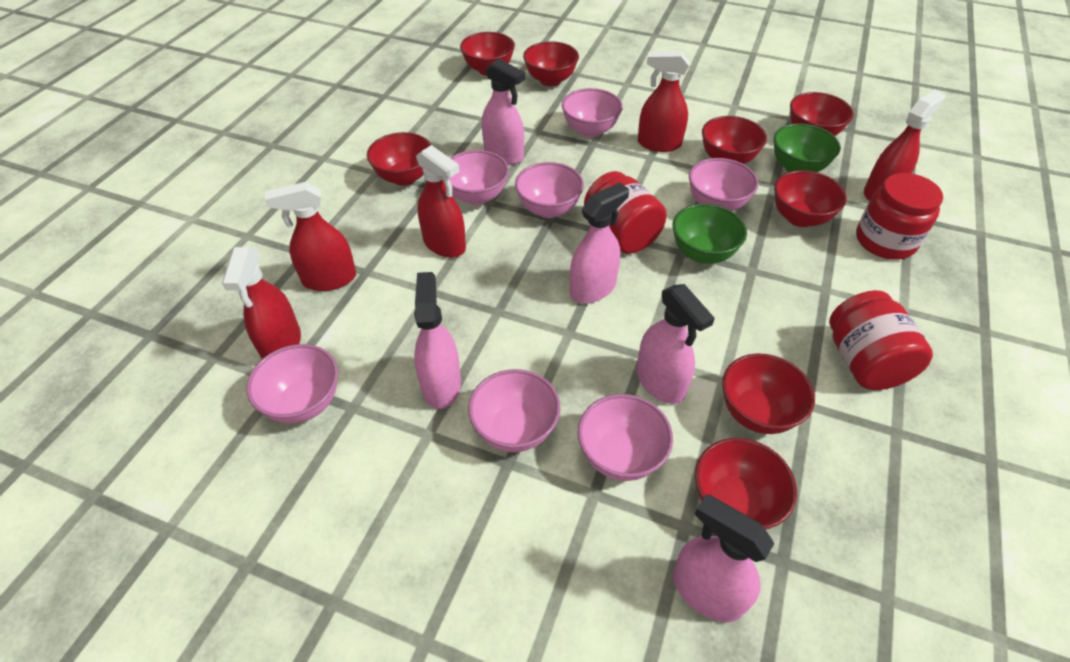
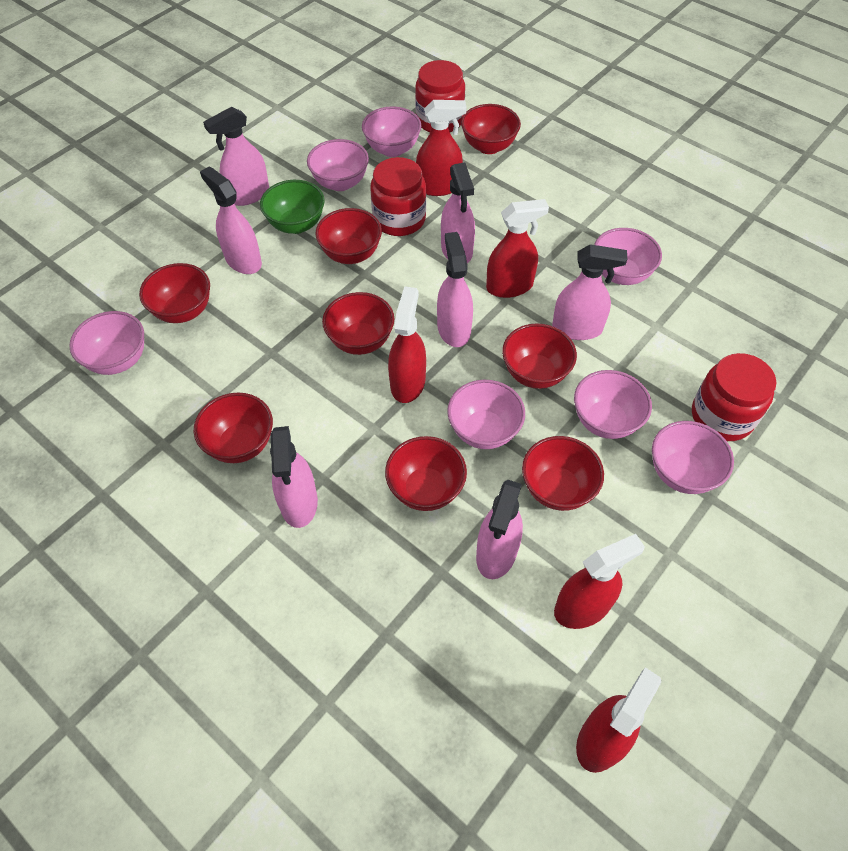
green bowl: 2 -> 1
pink spray bottle: 5 -> 7

